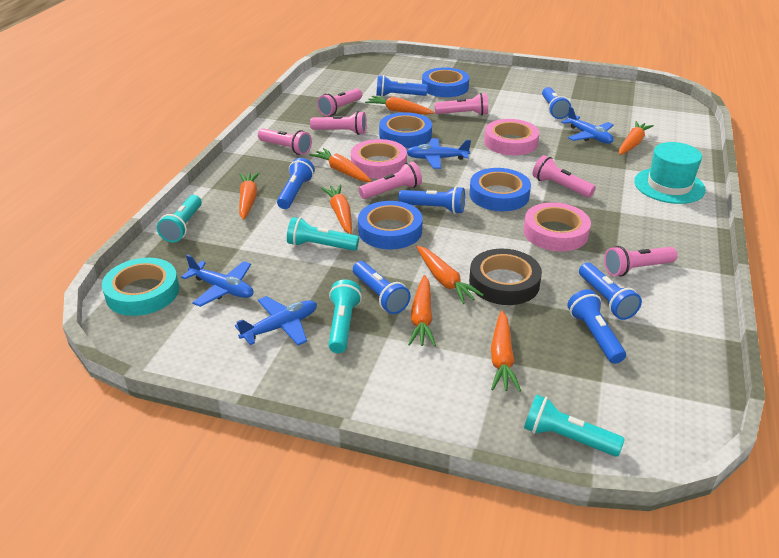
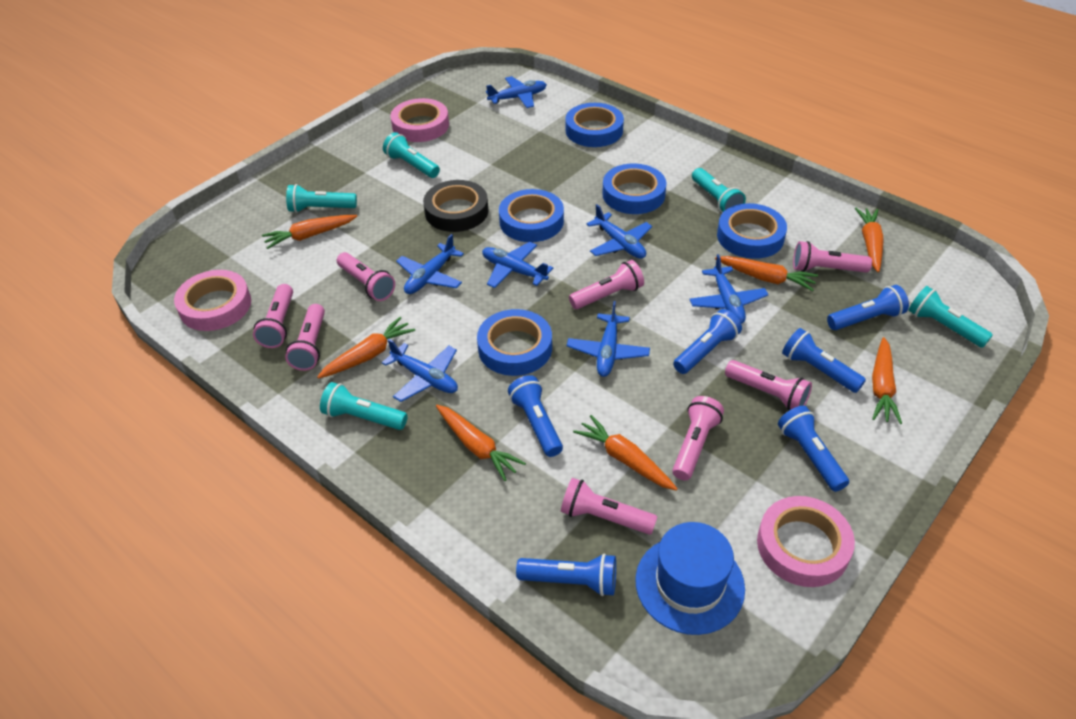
blue flashlight: 7 -> 6
blue hat: 0 -> 1
blue plane: 4 -> 7
blue tape: 4 -> 5
orange carrot: 8 -> 7
pink flashlight: 7 -> 8
turquoise flashlight: 4 -> 5
turquoise hat: 1 -> 0
turquoise tape: 1 -> 0

